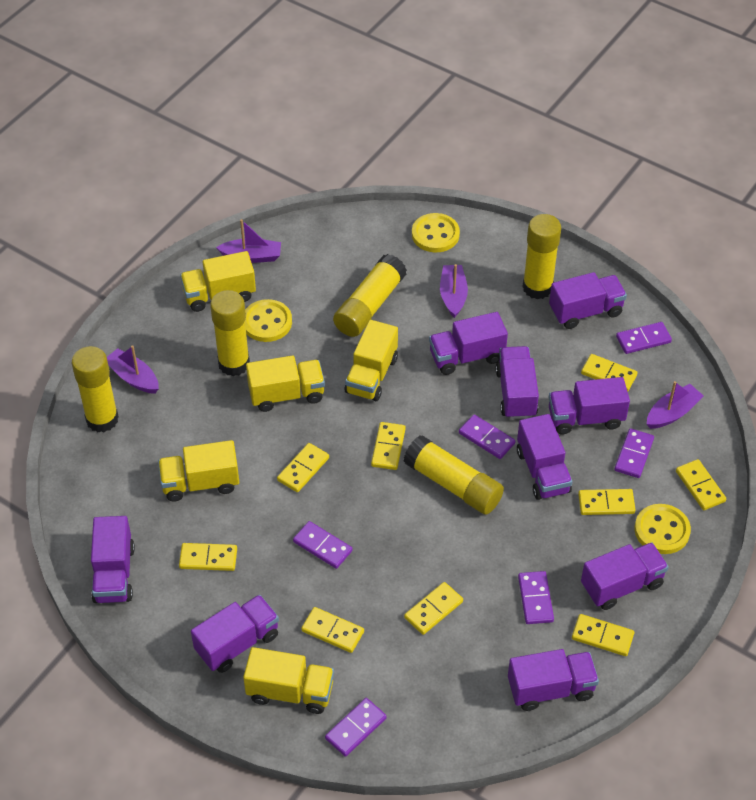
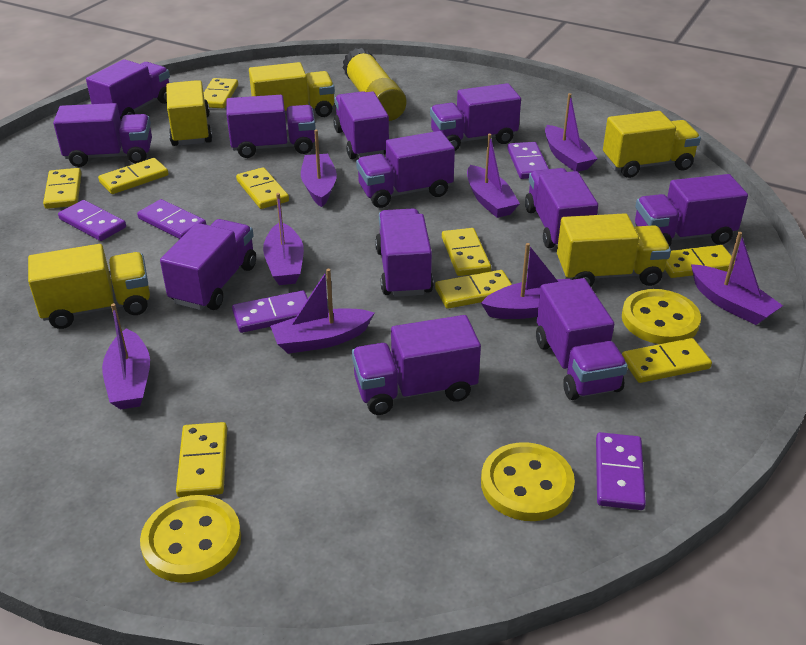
purple boat: 4 -> 8
purple domino: 6 -> 5
purple truck: 9 -> 12
yellow glue stick: 5 -> 1

